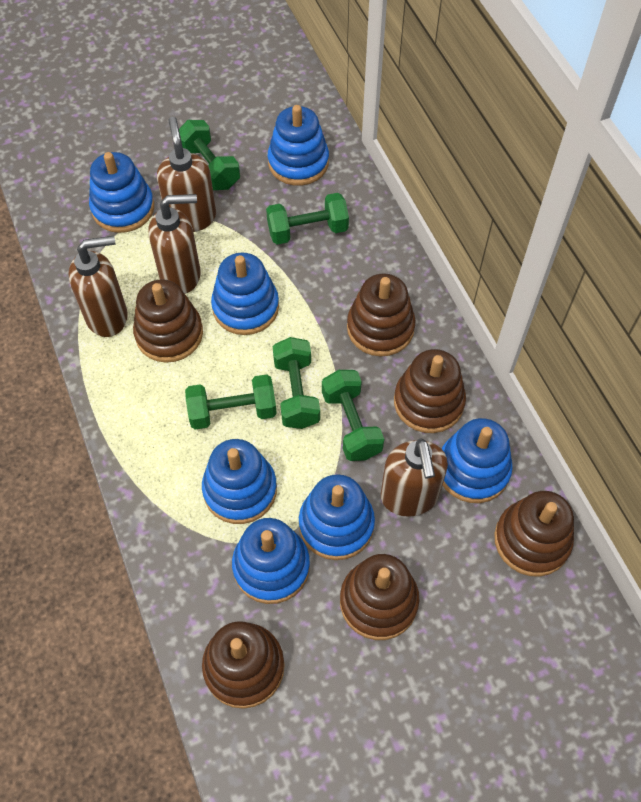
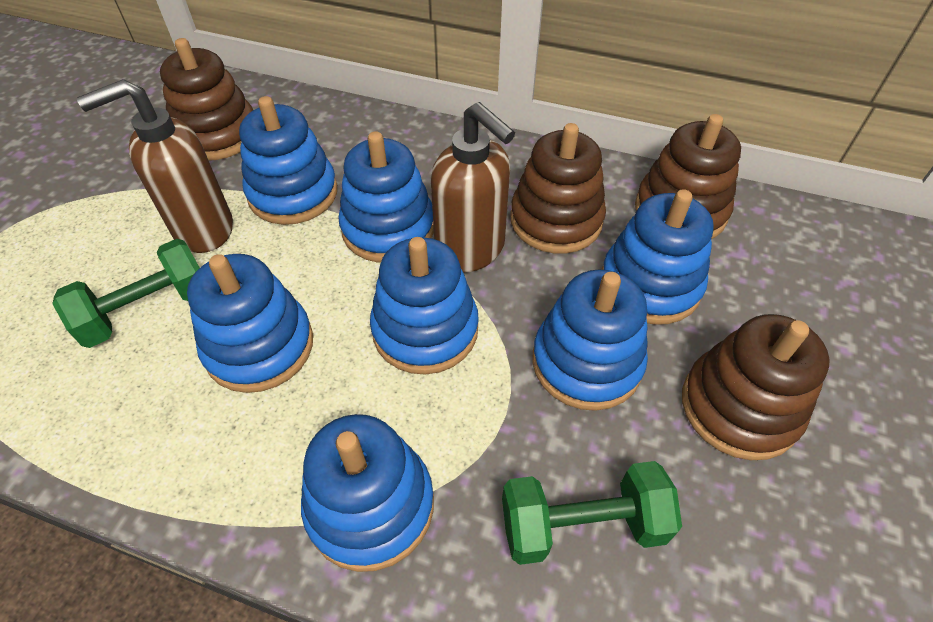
brown soap dispenser: 4 -> 2
brown stacking toy: 6 -> 4
green dumbbell: 5 -> 2

